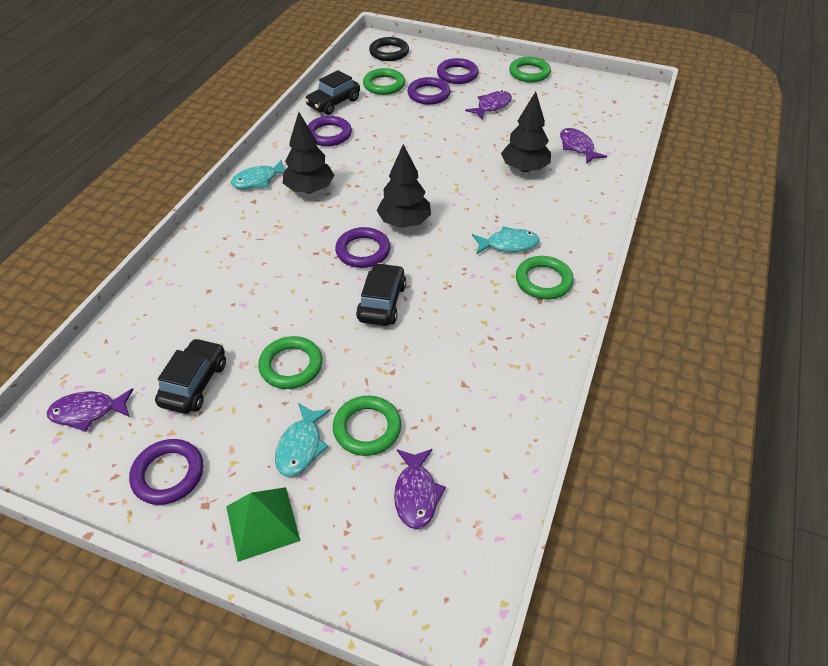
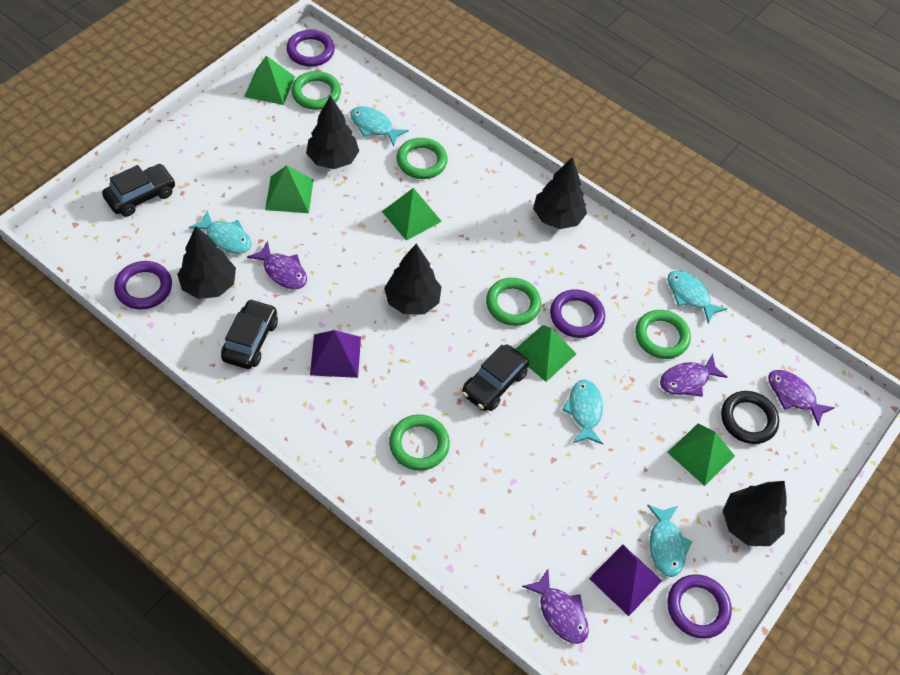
black tree: 3 -> 5
green pyramid: 1 -> 5
purple pyramid: 0 -> 2
purple ring: 5 -> 4
turquoise fish: 3 -> 5

